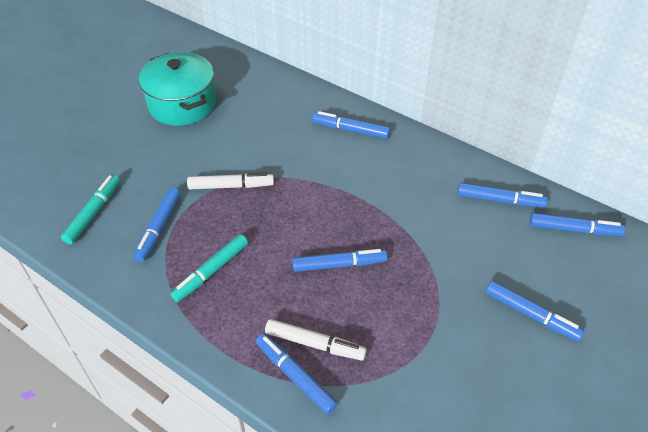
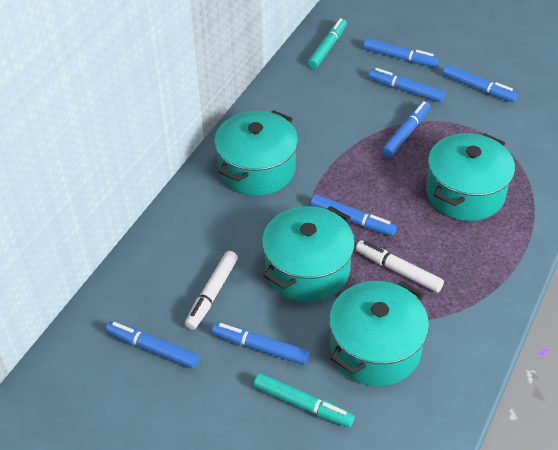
turquoise pot: 1 -> 4

